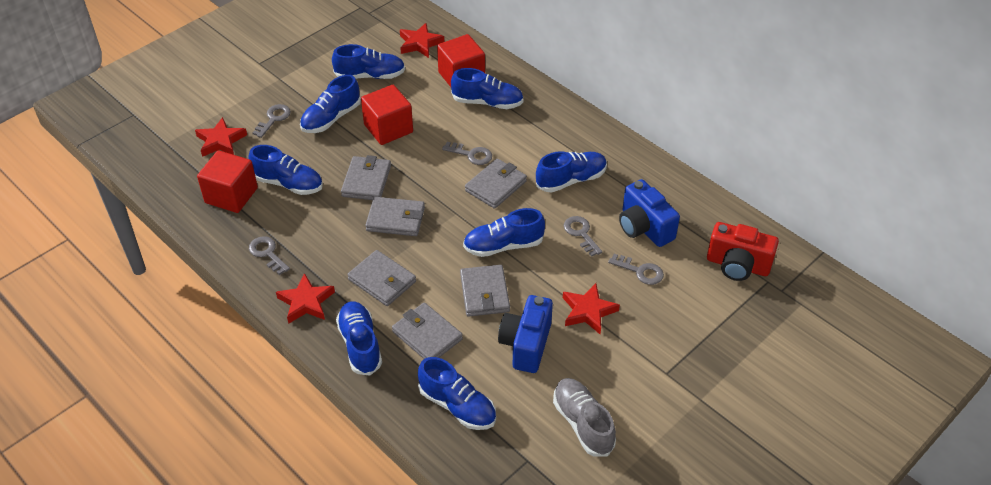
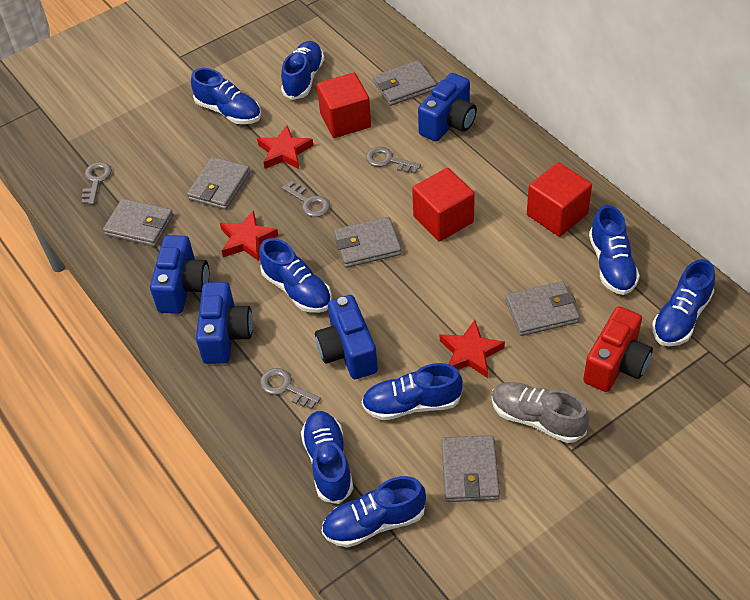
blue camera: 2 -> 4
grey key: 5 -> 4
red star: 4 -> 3

